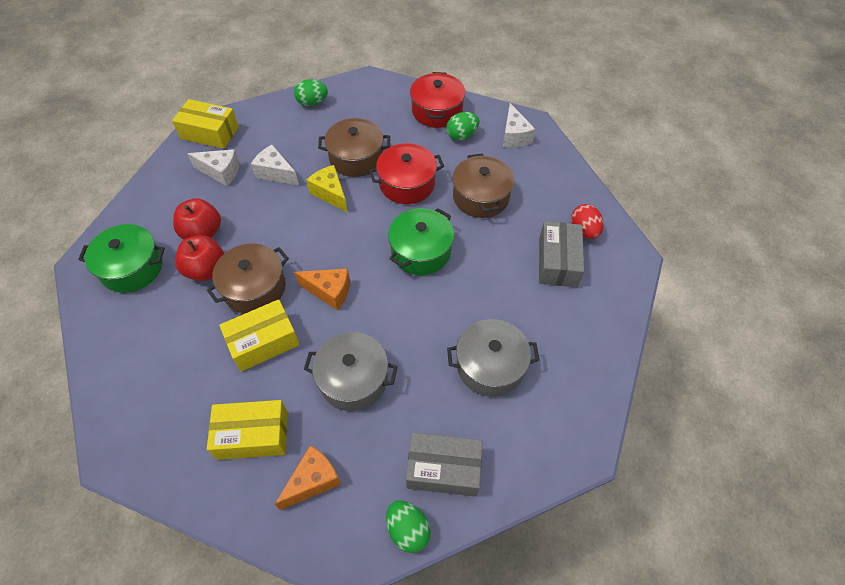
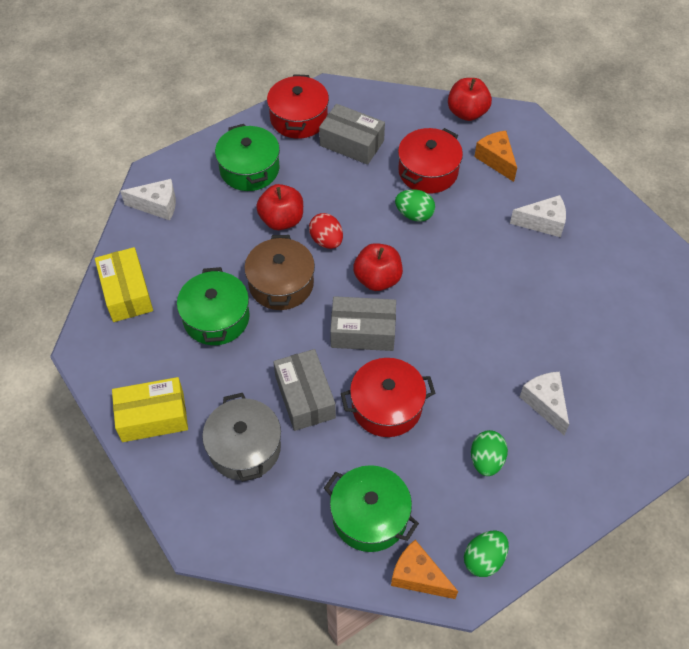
brown pot: 3 -> 1
green pot: 2 -> 3
grey box: 2 -> 3
grey pot: 2 -> 1
red apple: 2 -> 3
red pot: 2 -> 3
yellow box: 3 -> 2
yellow cheese: 1 -> 0

